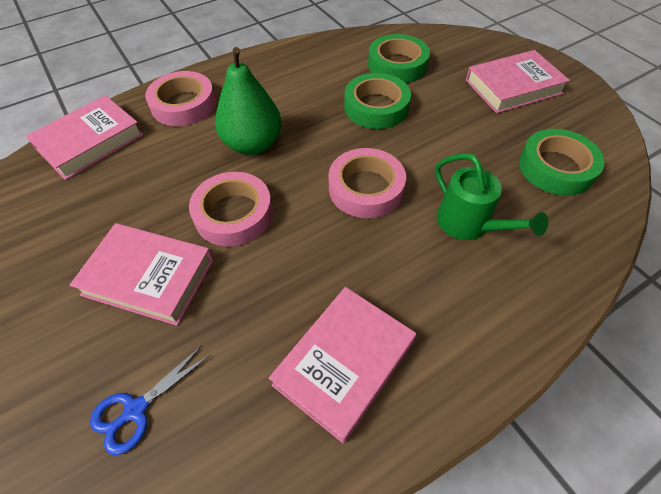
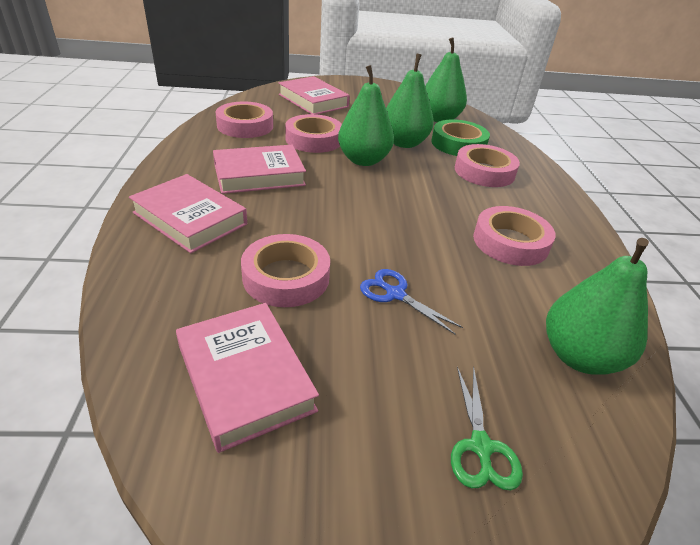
green pear: 1 -> 4
green scissors: 0 -> 1
green tape: 3 -> 1
green watering can: 1 -> 0
pink tape: 3 -> 5

